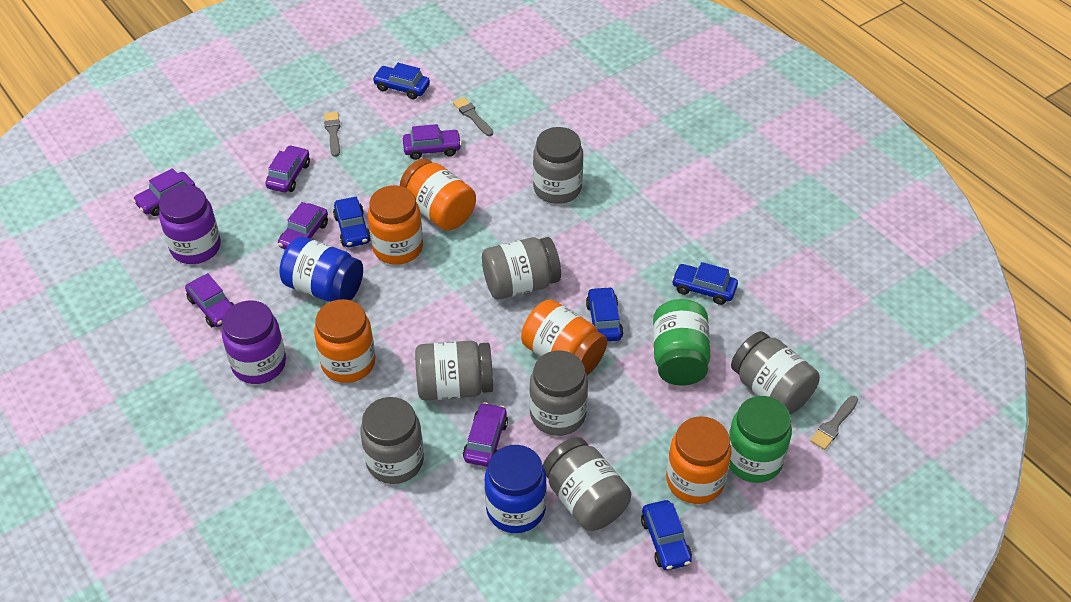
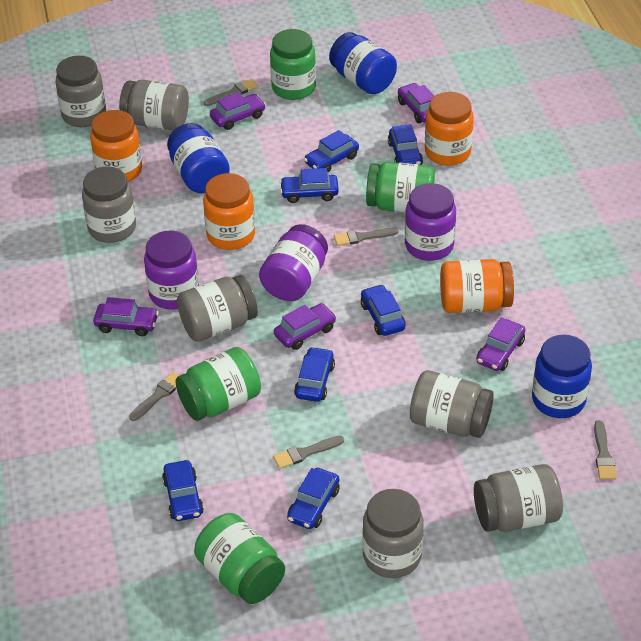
blue car: 5 -> 7
blue jar: 2 -> 3
green jar: 2 -> 4
grey brush: 3 -> 5
orange jar: 5 -> 4
purple car: 6 -> 5
purple jar: 2 -> 3

